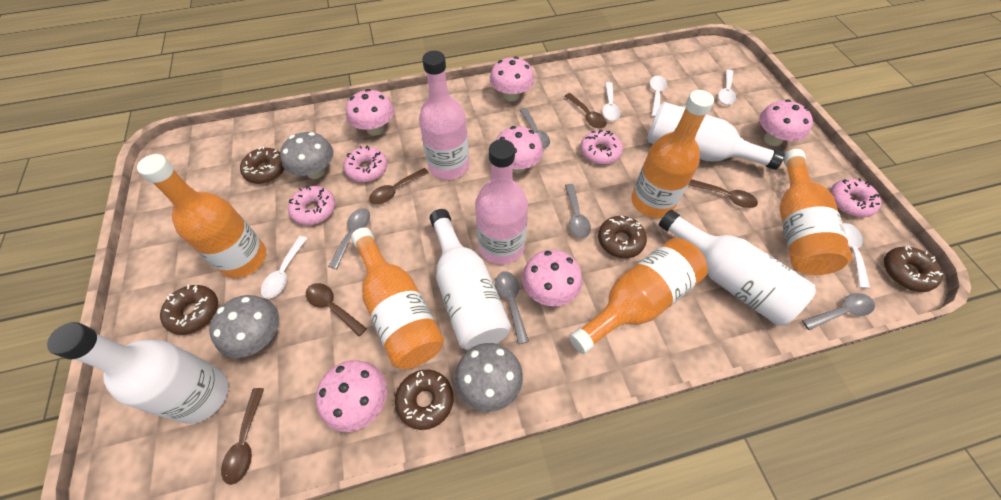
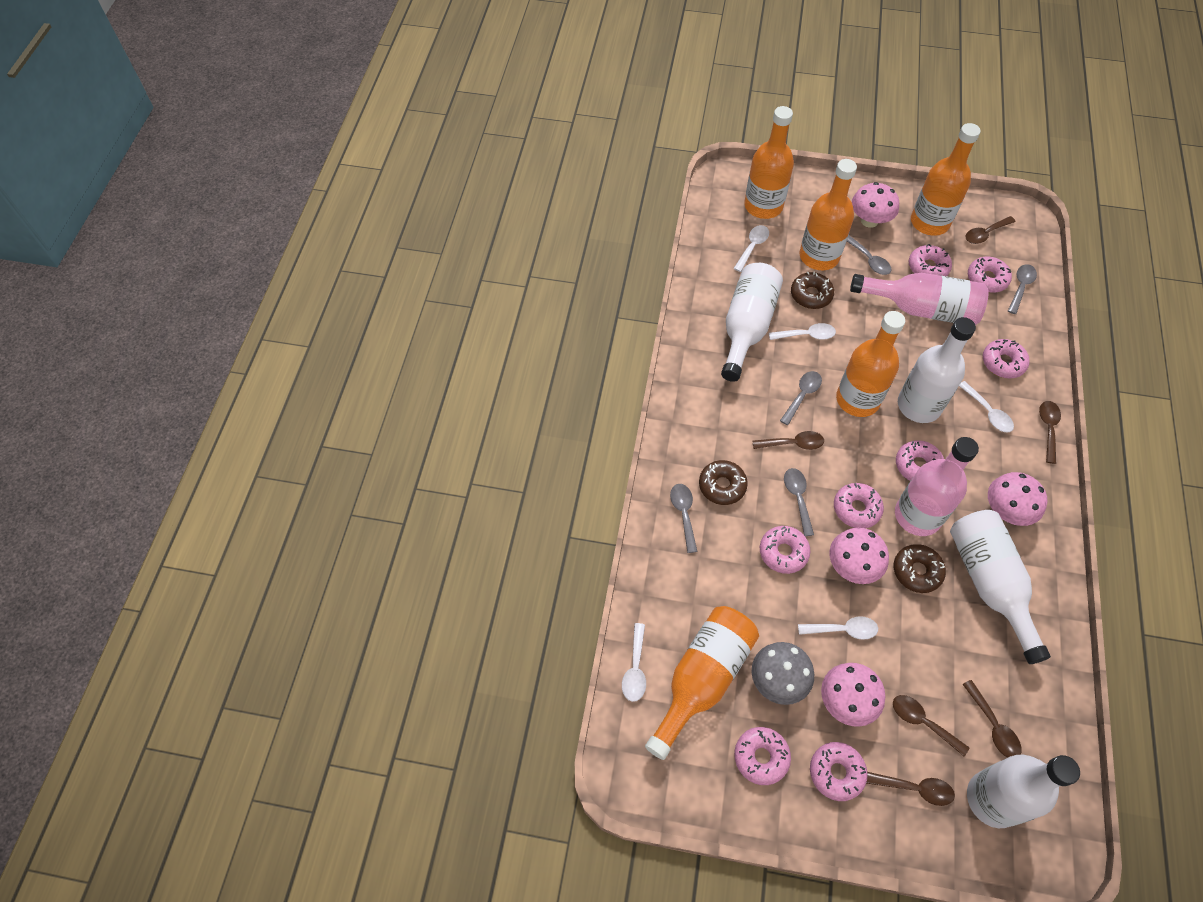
brown donut: 5 -> 3
brown spoon: 5 -> 6
grey mushroom: 3 -> 1
pink donut: 4 -> 8
pink mushroom: 6 -> 4

